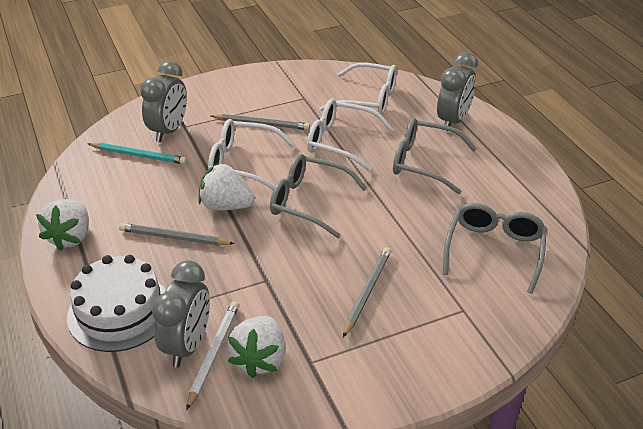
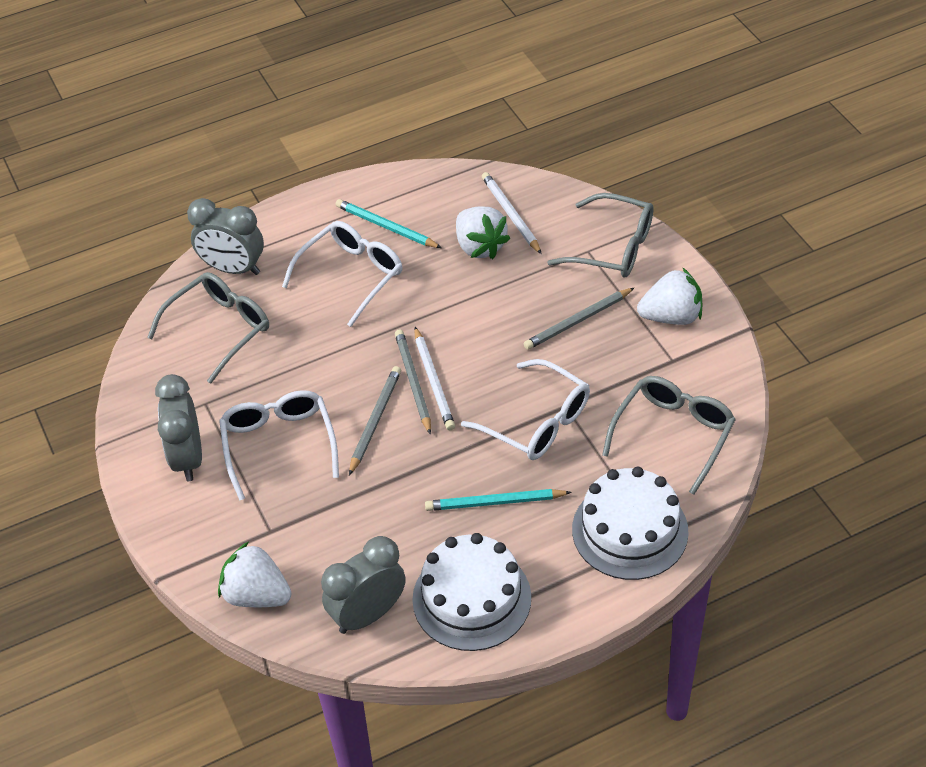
turquoise pencil: 1 -> 2
white cake: 1 -> 2
white pencil: 1 -> 2

